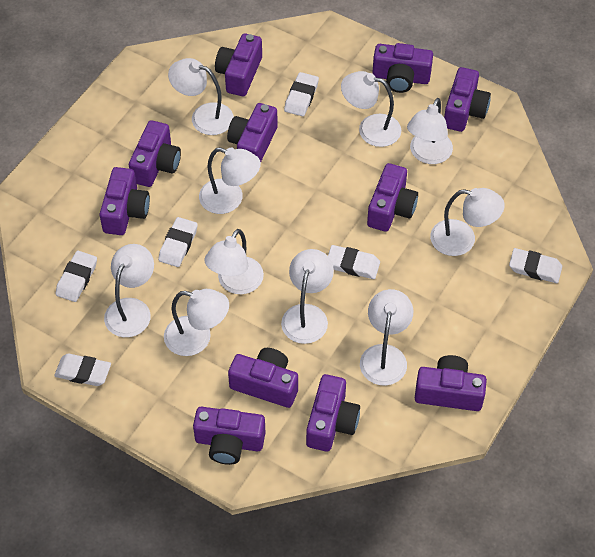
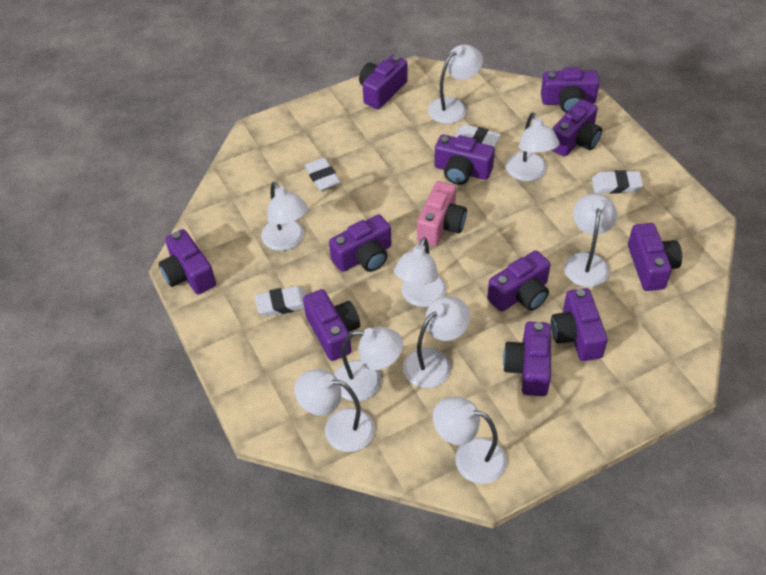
pink camera: 0 -> 1
white eraser: 6 -> 4
white lamp: 10 -> 9

